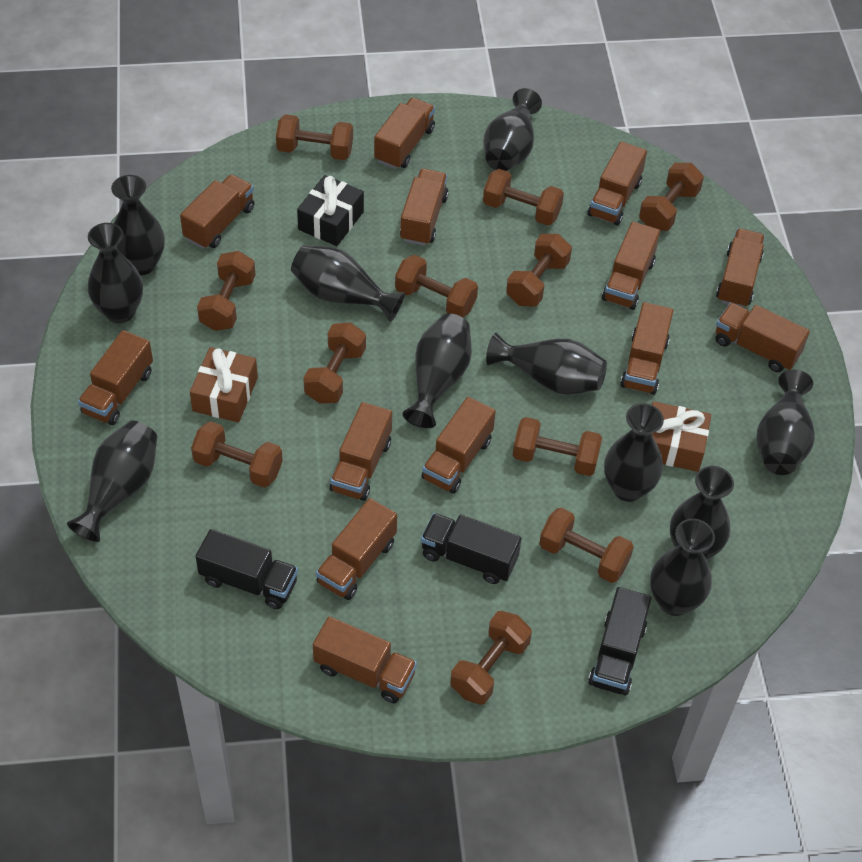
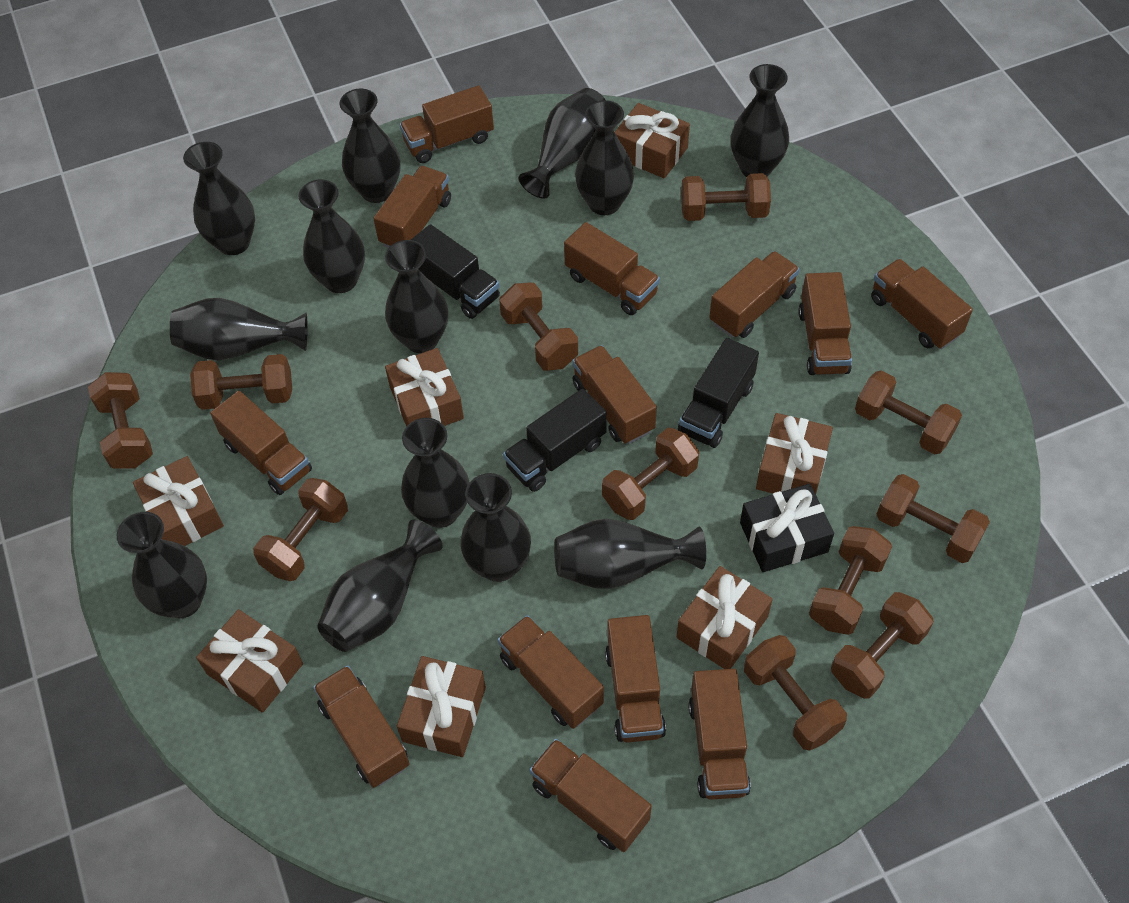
black vase: 11 -> 13
brown gift: 2 -> 7

